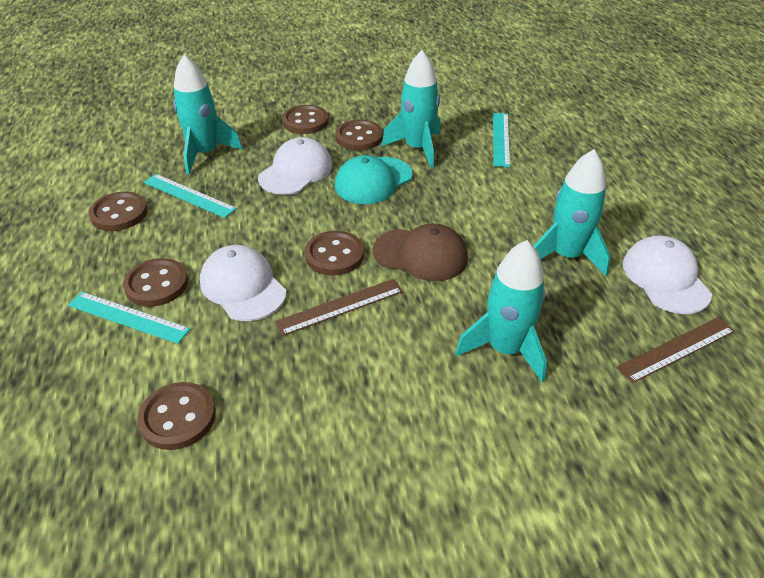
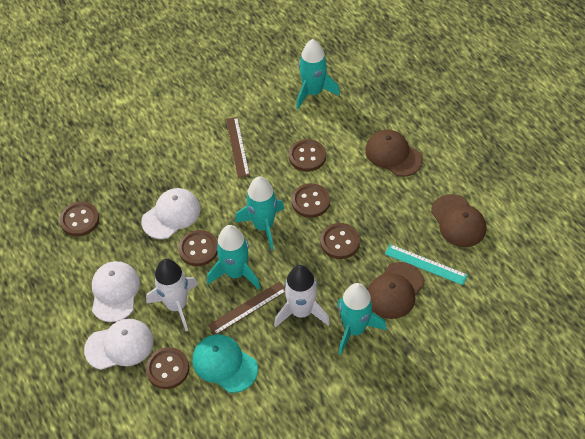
brown cap: 1 -> 3
turquoise ruler: 3 -> 1
white rocket: 0 -> 2

